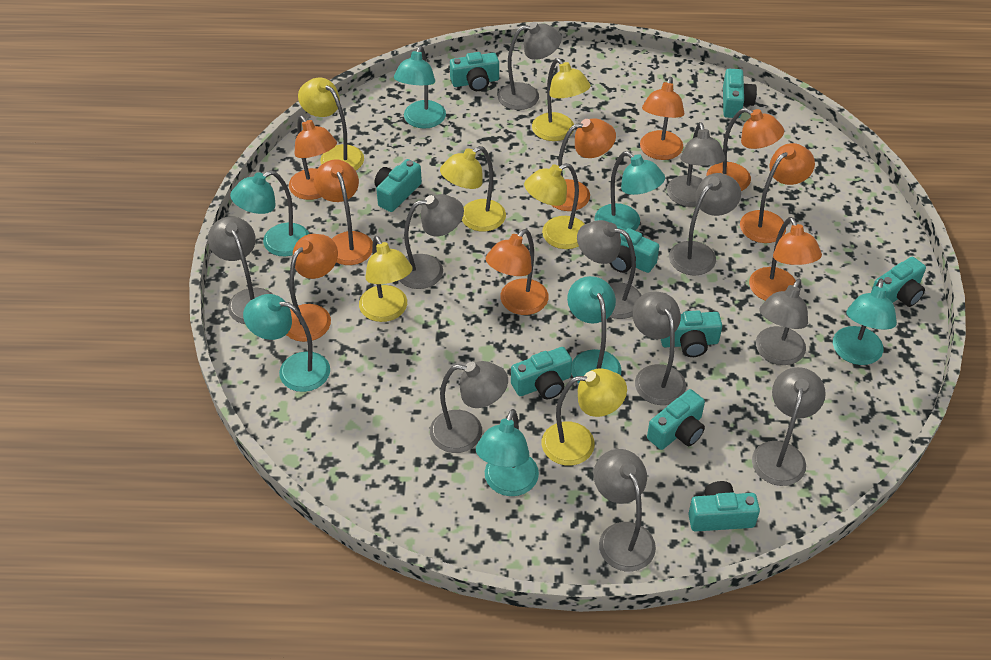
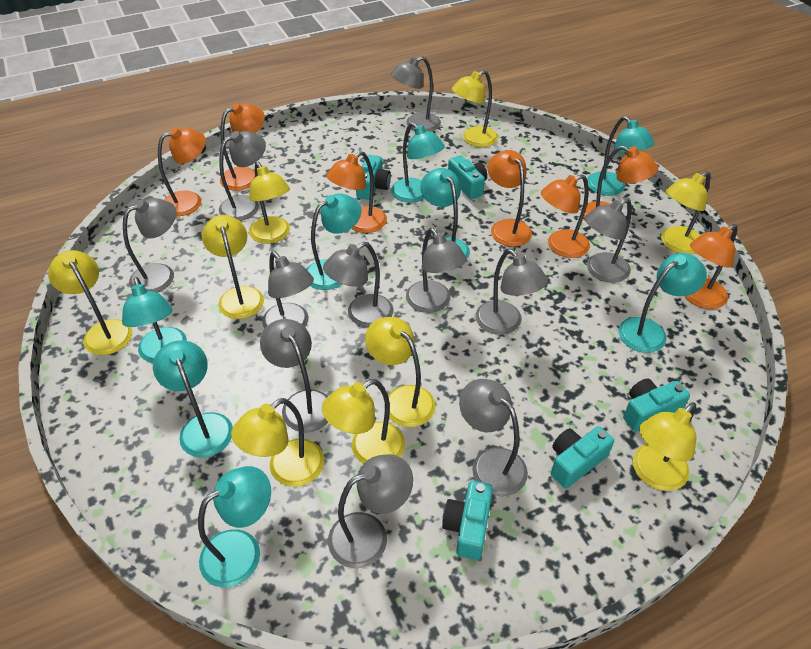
orange lamp: 9 -> 7
turquoise camera: 9 -> 5
turquoise lamp: 7 -> 8
yellow lamp: 6 -> 9

